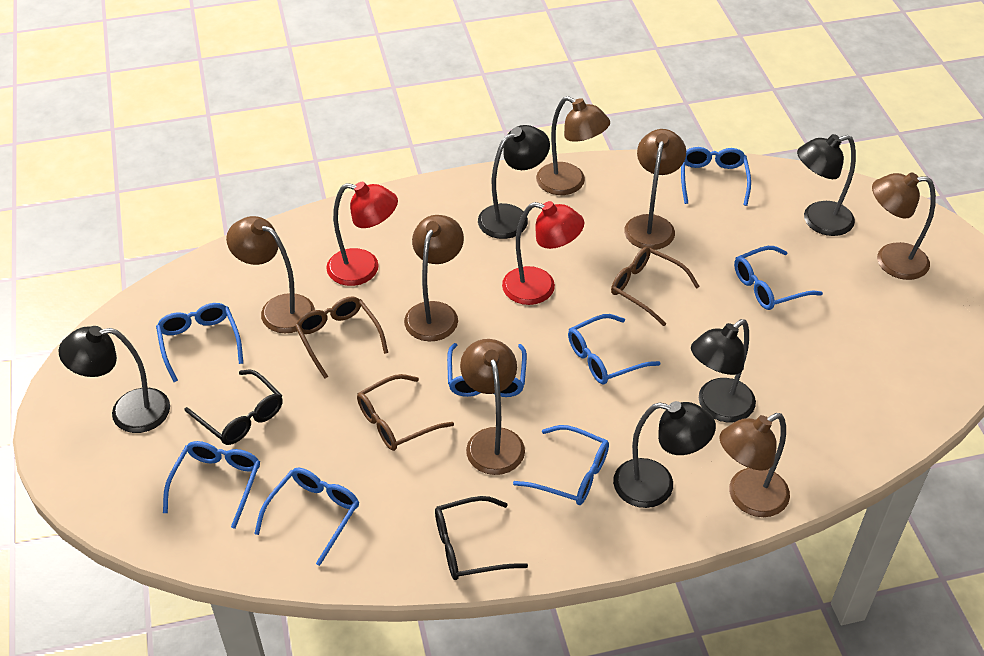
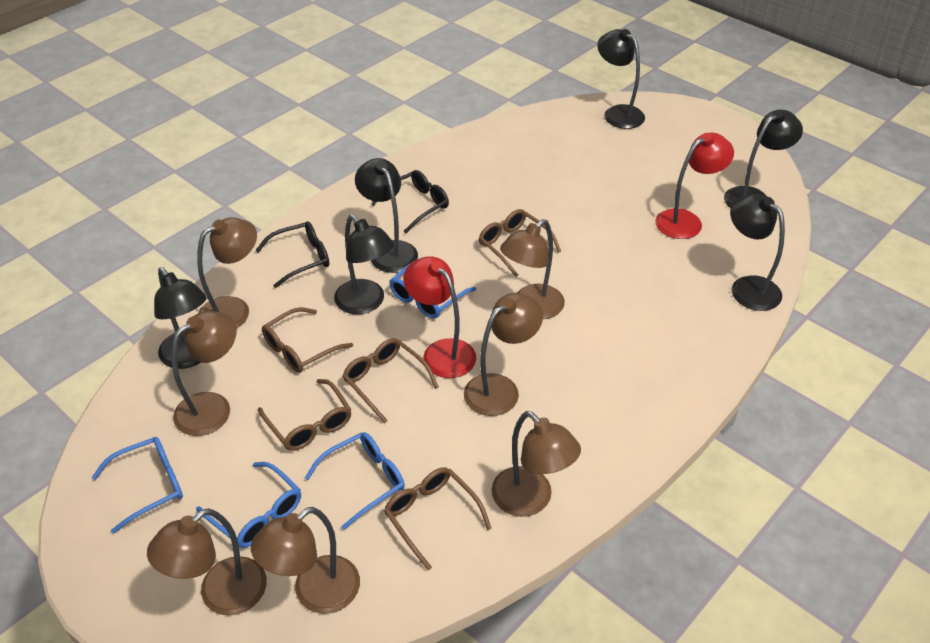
black lamp: 5 -> 6
blue glasses: 8 -> 4
brown glasses: 3 -> 5

